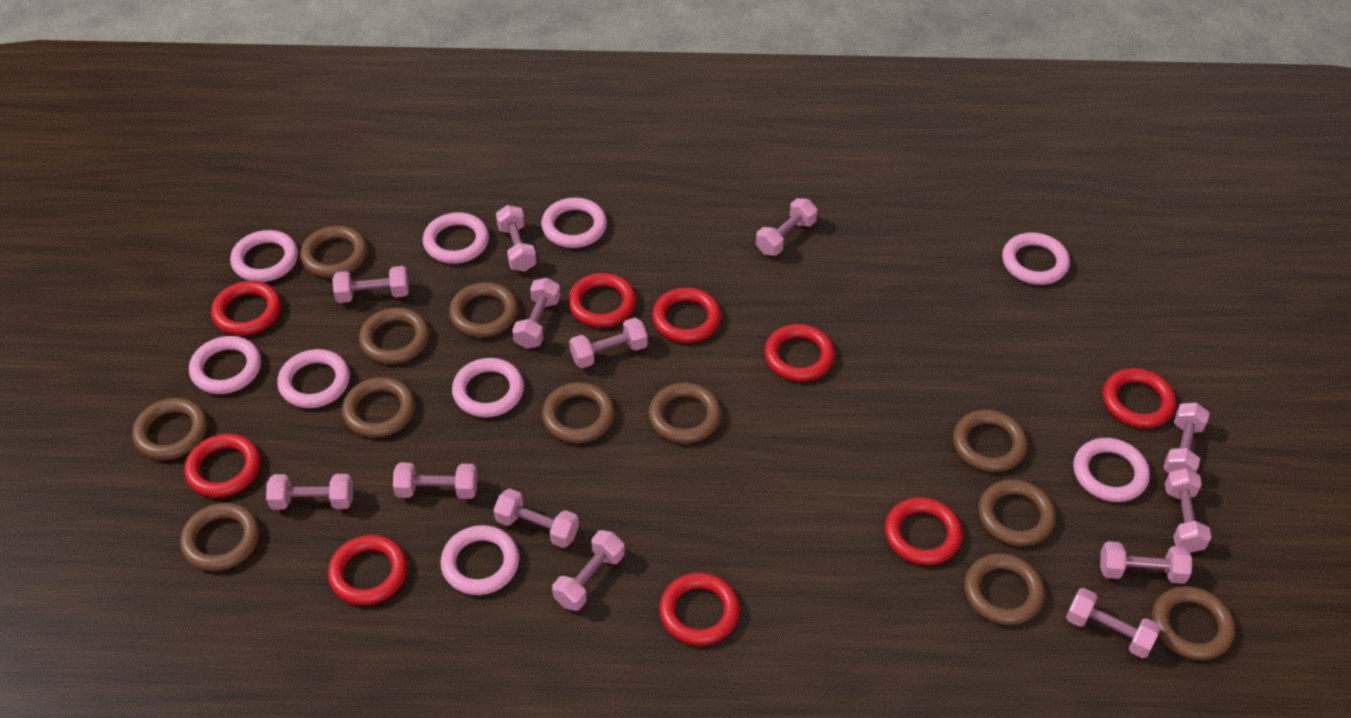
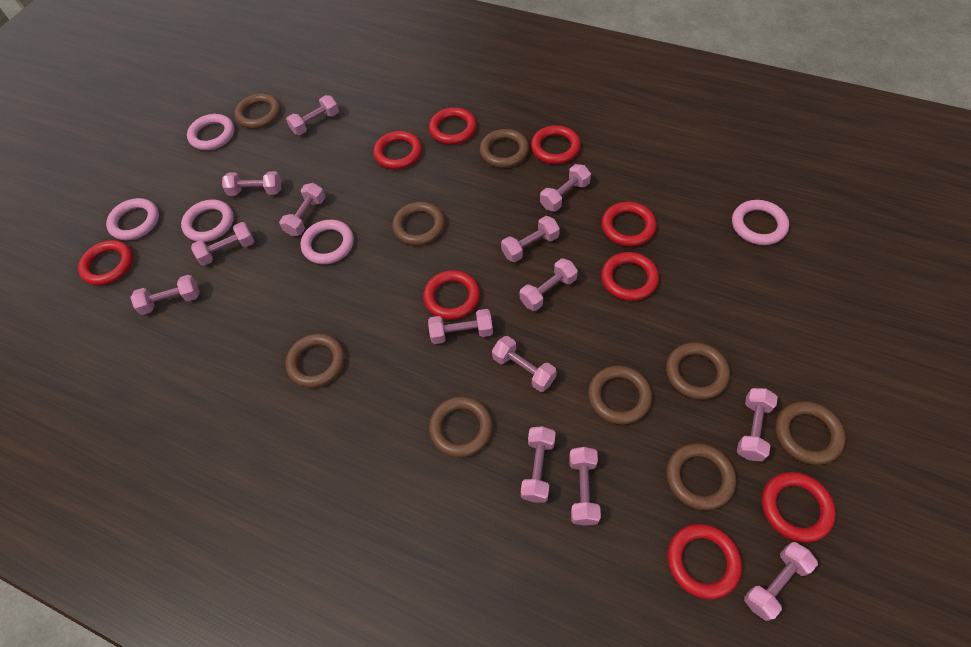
brown ring: 12 -> 9
pink dumbbell: 13 -> 14
pink ring: 9 -> 5

